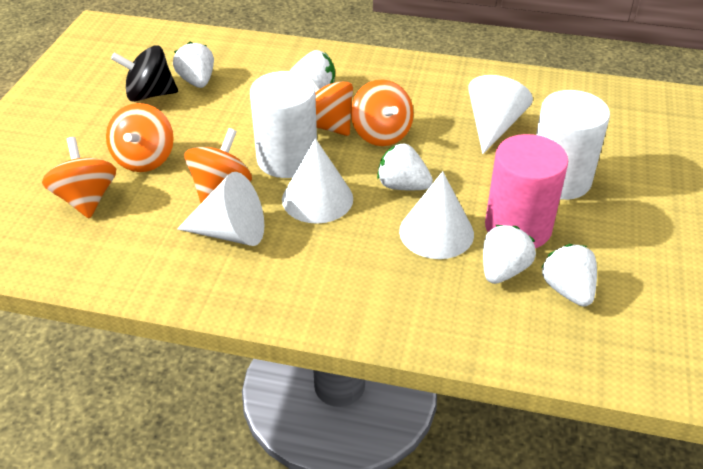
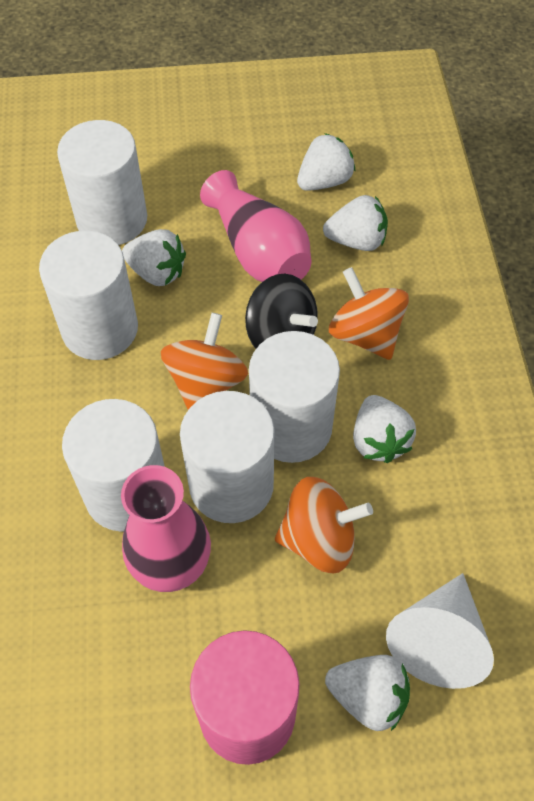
orange spinning top: 5 -> 3
pink vase: 0 -> 2
white cone: 4 -> 1
white cylinder: 2 -> 5

